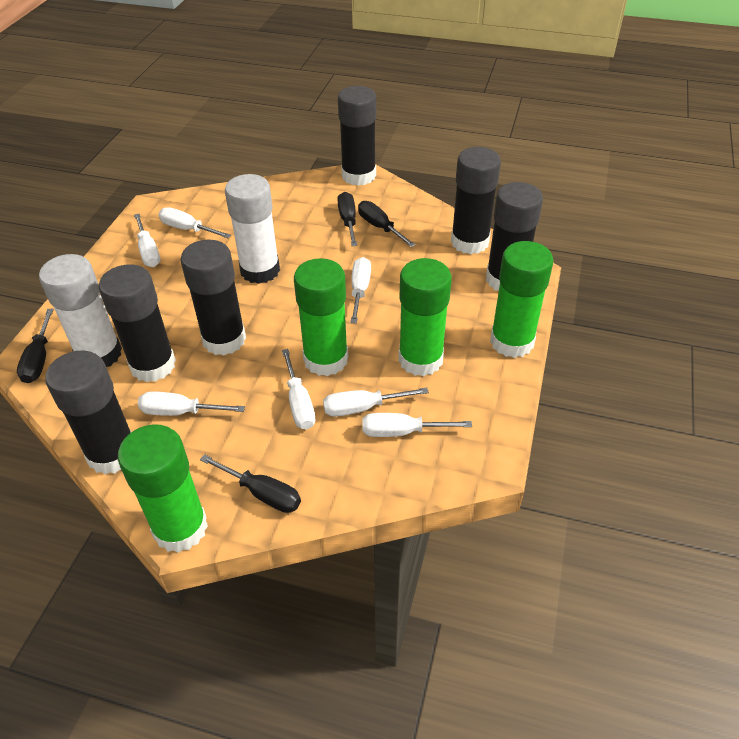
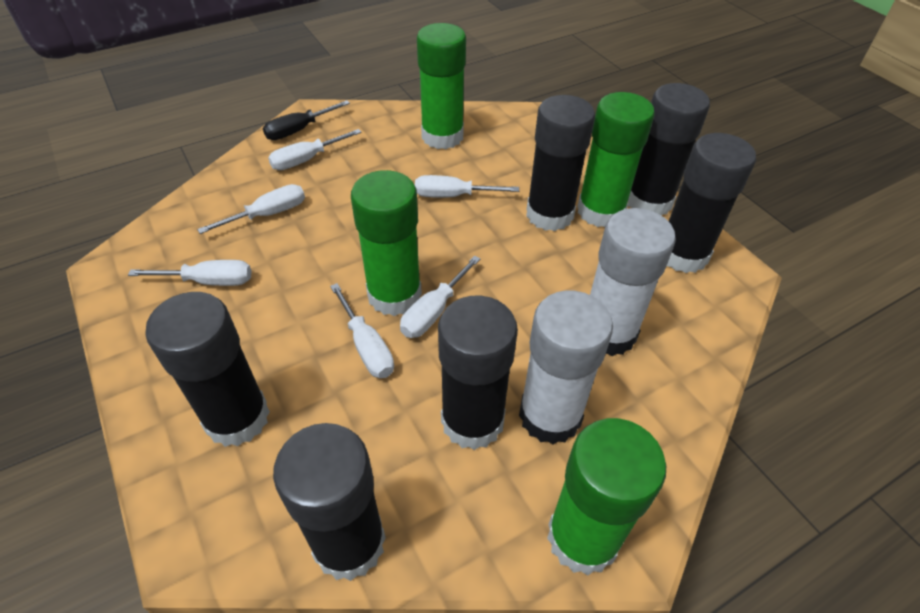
black screwdriver: 4 -> 1
white screwdriver: 7 -> 6

